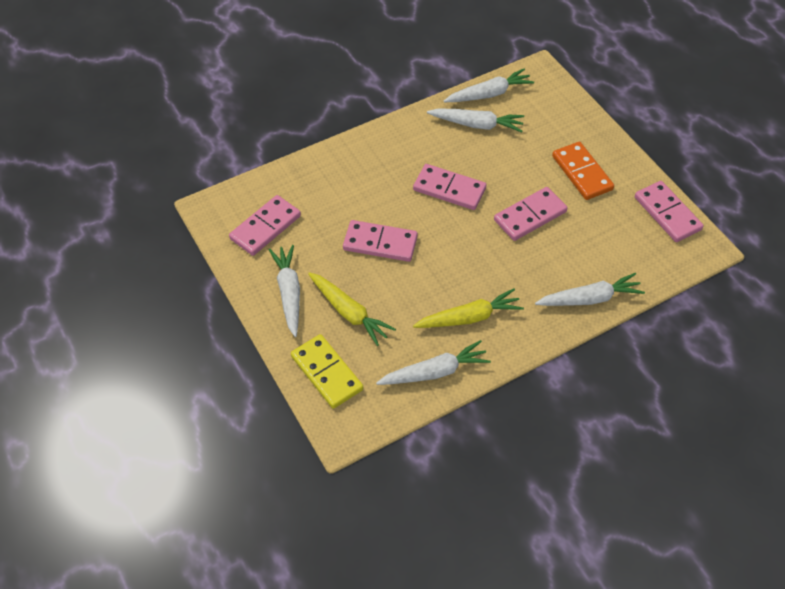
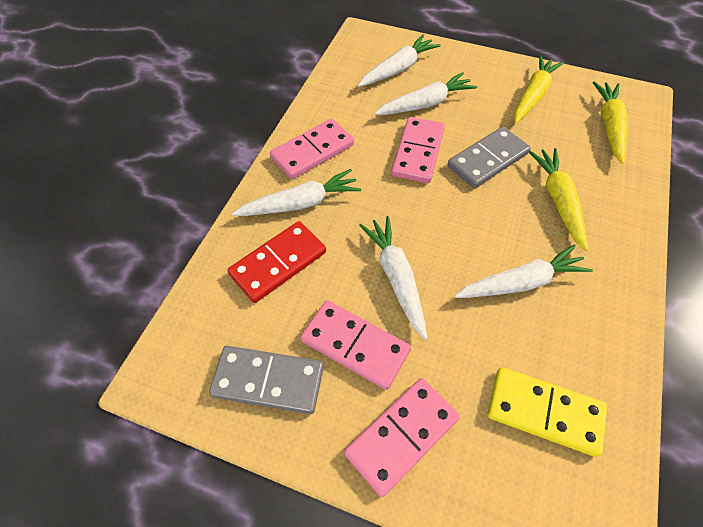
grey domino: 0 -> 2
orange domino: 1 -> 0
pink domino: 5 -> 4
red domino: 0 -> 1
yellow carrot: 2 -> 3

